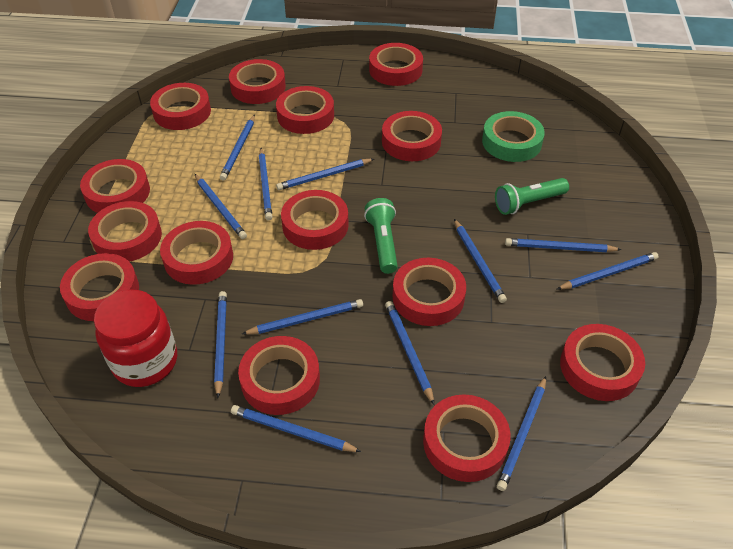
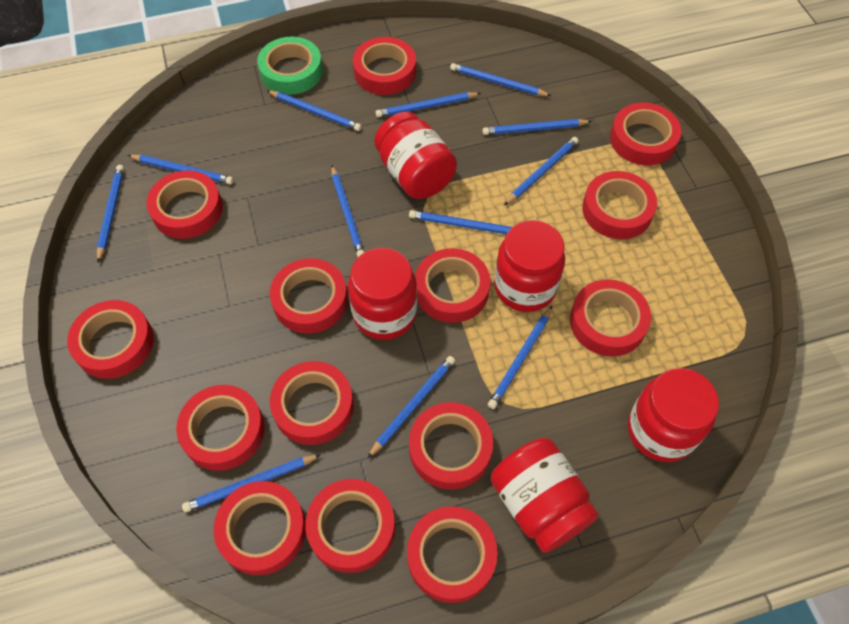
green flashlight: 2 -> 0
red jar: 1 -> 5

